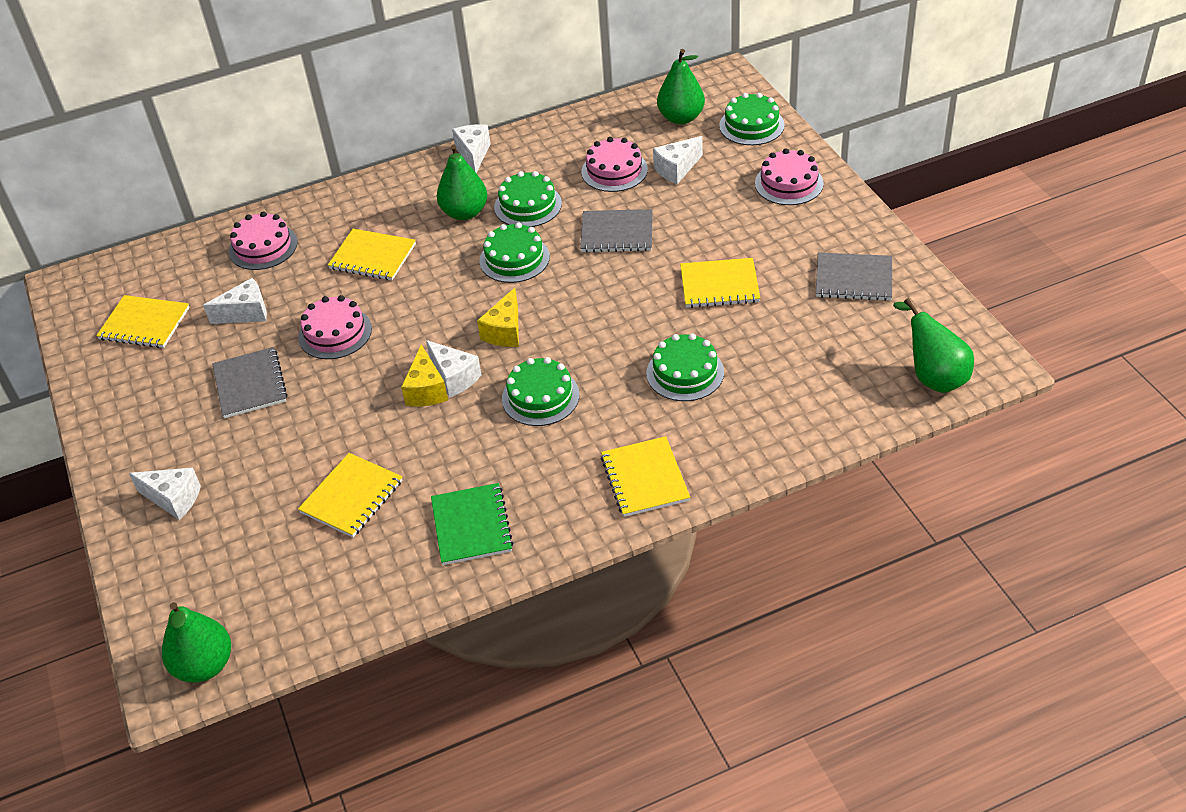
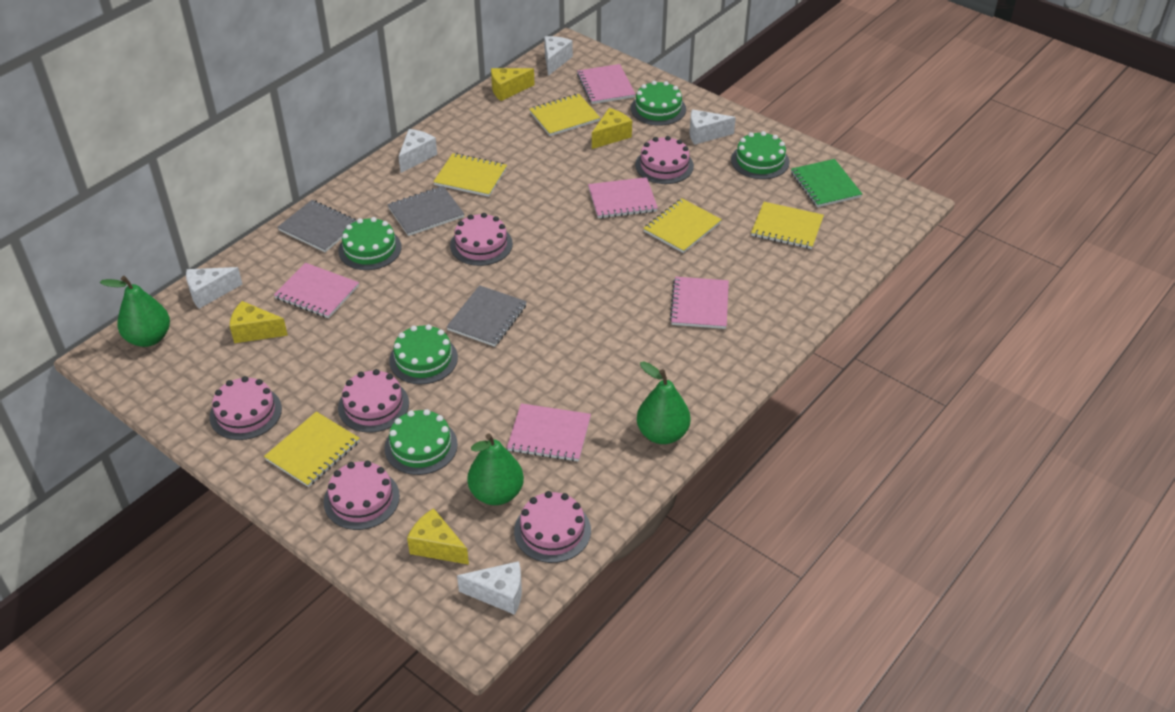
green pear: 4 -> 3
pink cake: 4 -> 6
pink notebook: 0 -> 5
yellow cheese: 2 -> 4

